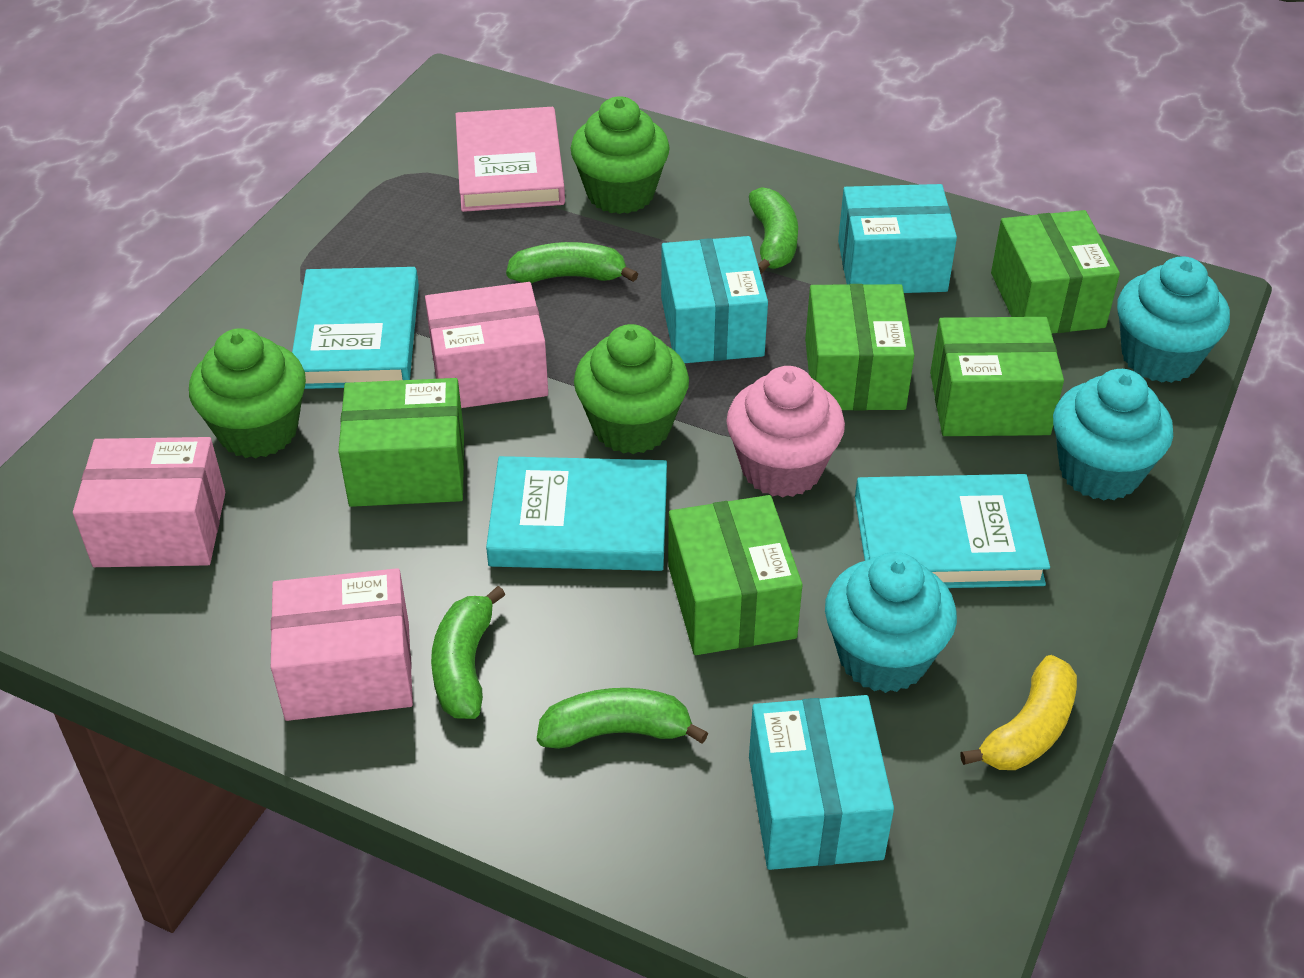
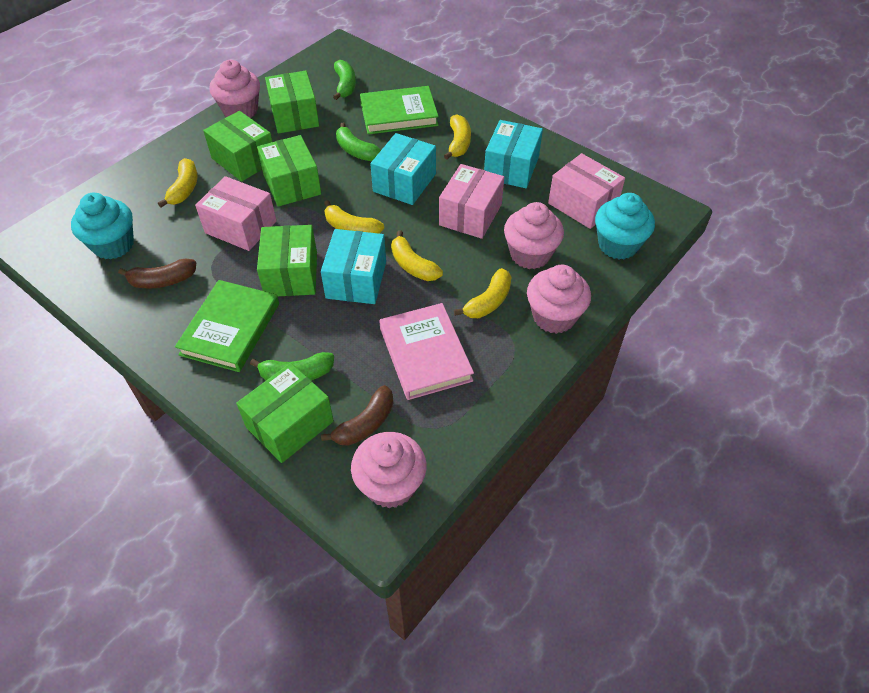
brown banana: 0 -> 2
green banana: 4 -> 3
green book: 0 -> 2
green cupcake: 3 -> 0
pink cupcake: 1 -> 4
turquoise book: 3 -> 0
turquoise cupcake: 3 -> 2
yellow banana: 1 -> 5

